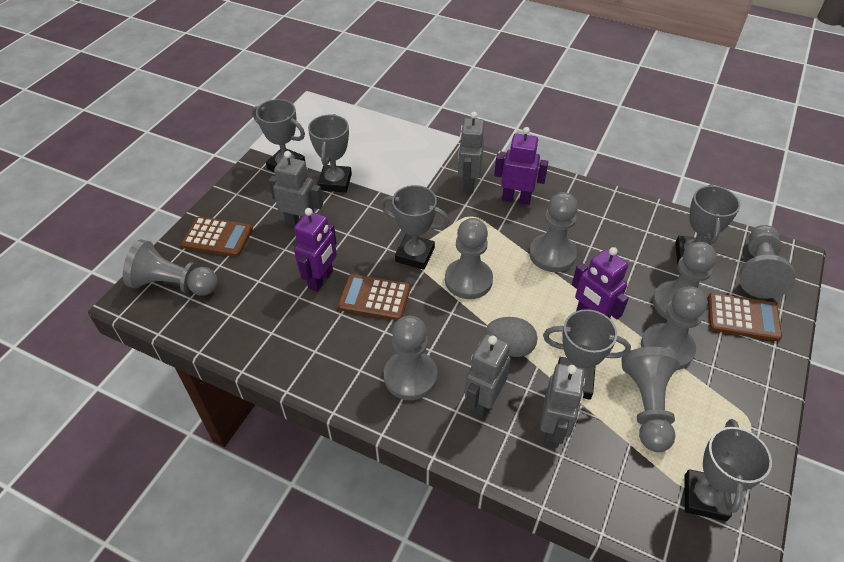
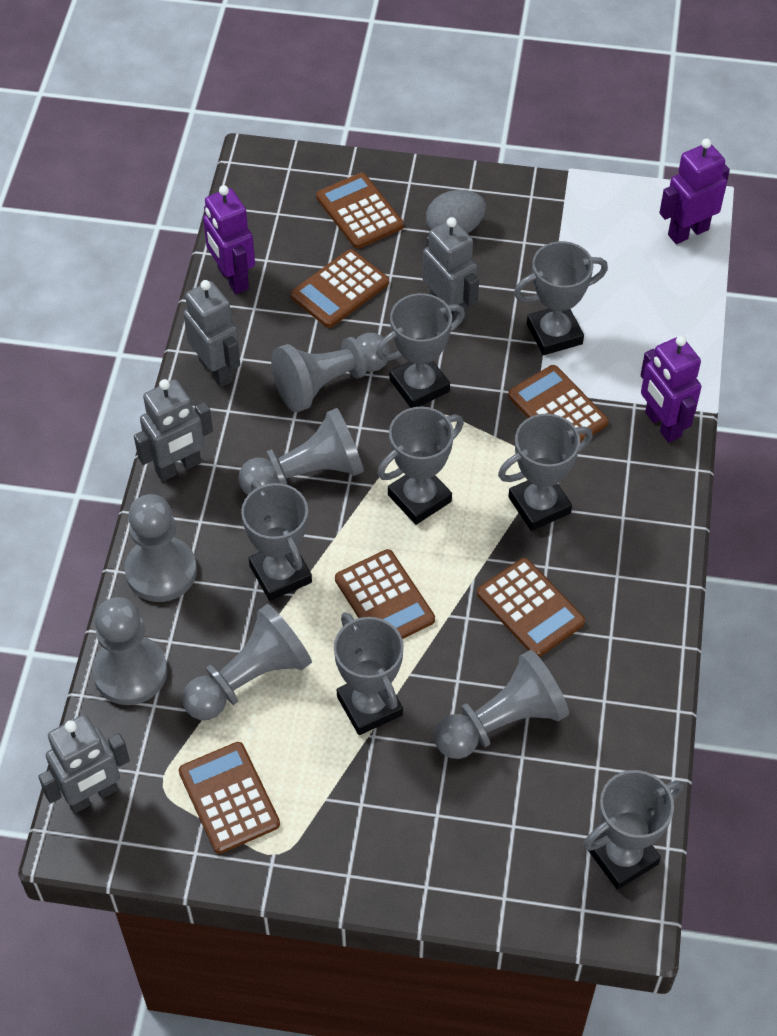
brown calculator: 3 -> 6
grey pawn: 8 -> 6
grey trophy: 6 -> 7

